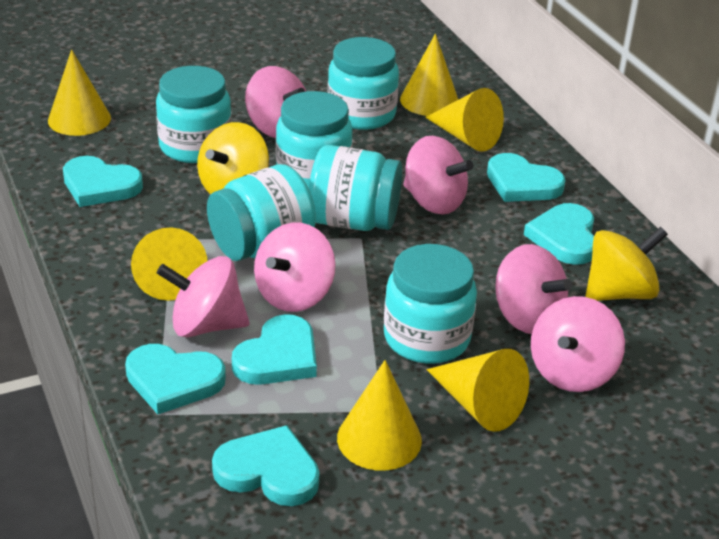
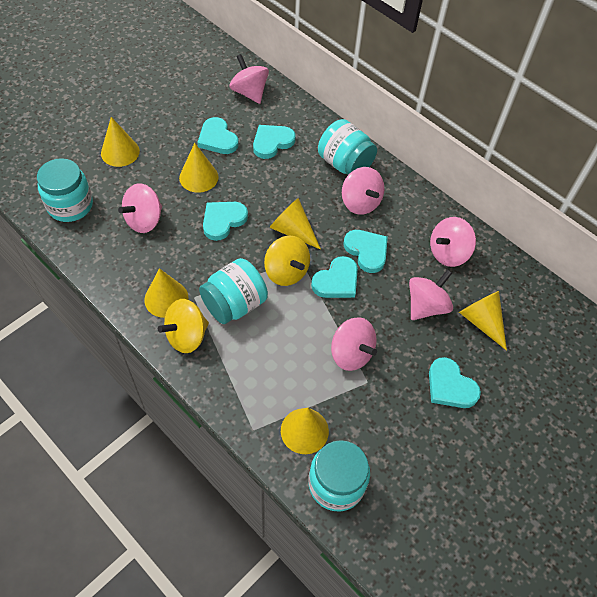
turquoise jar: 6 -> 4

